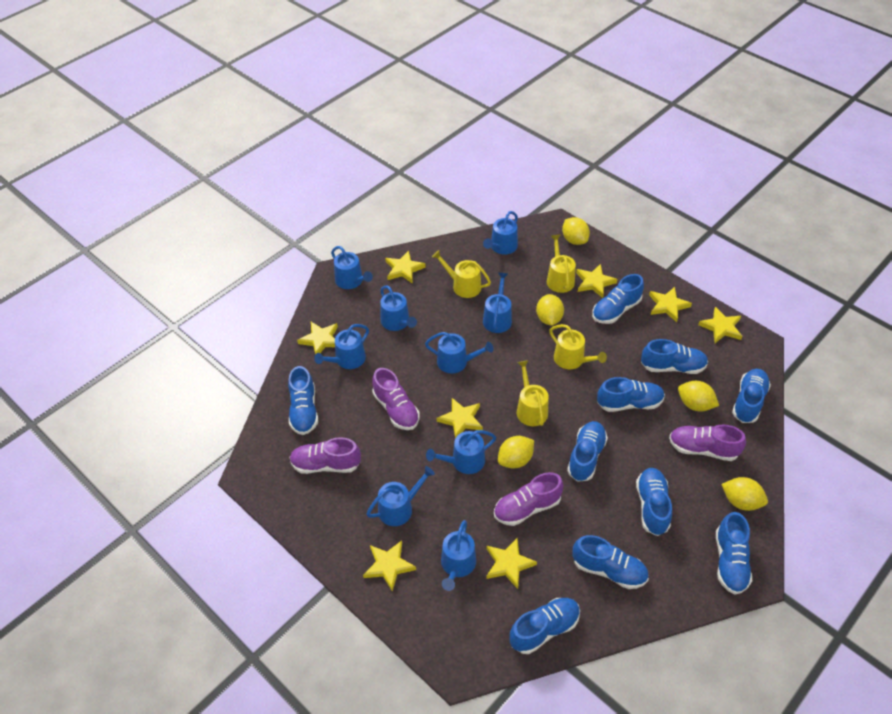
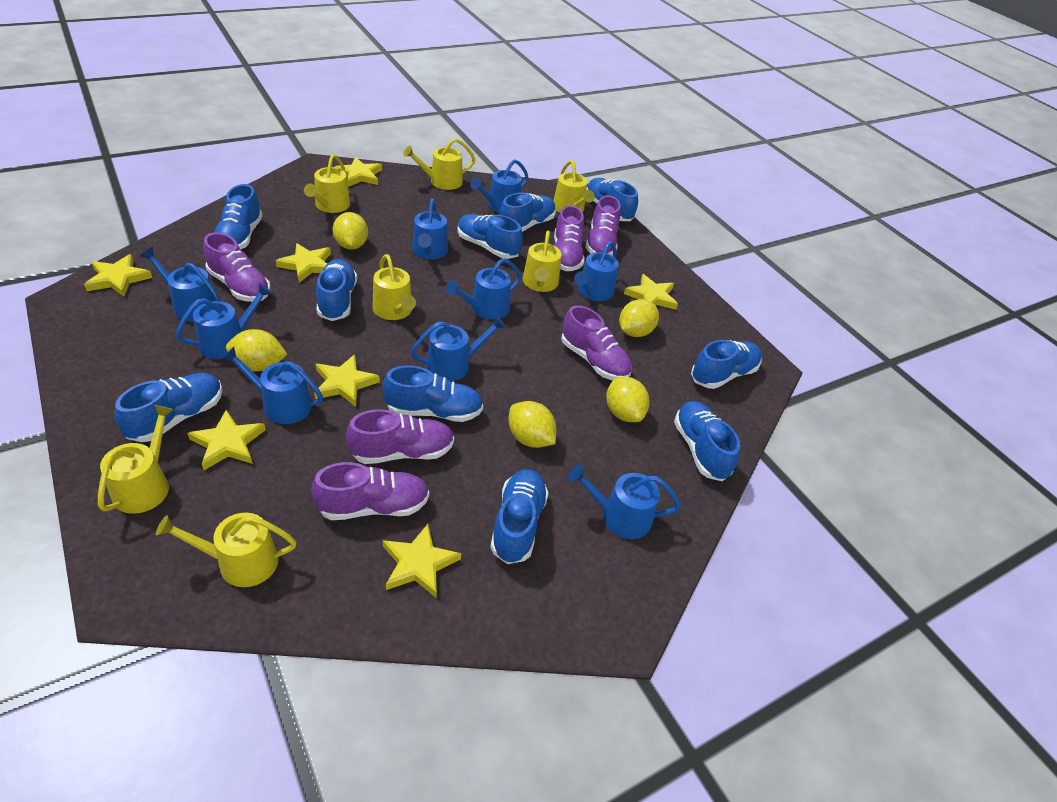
purple shoe: 4 -> 6
yellow star: 8 -> 7
yellow watering can: 4 -> 7

